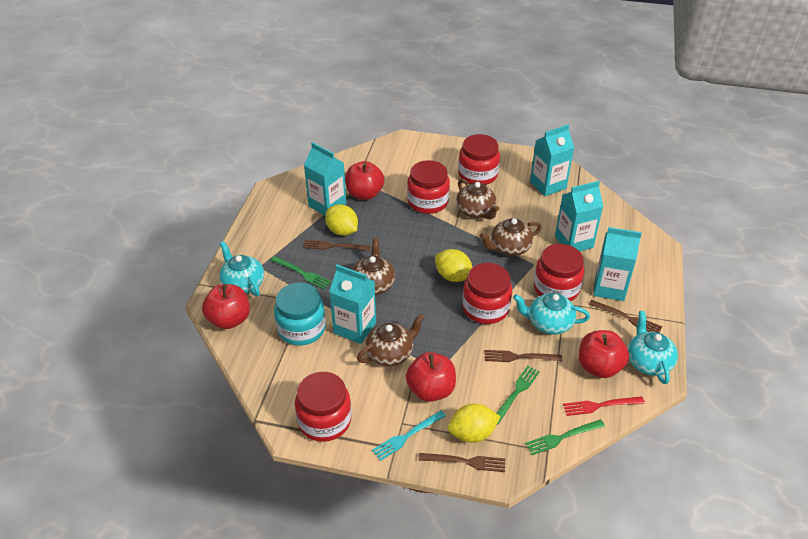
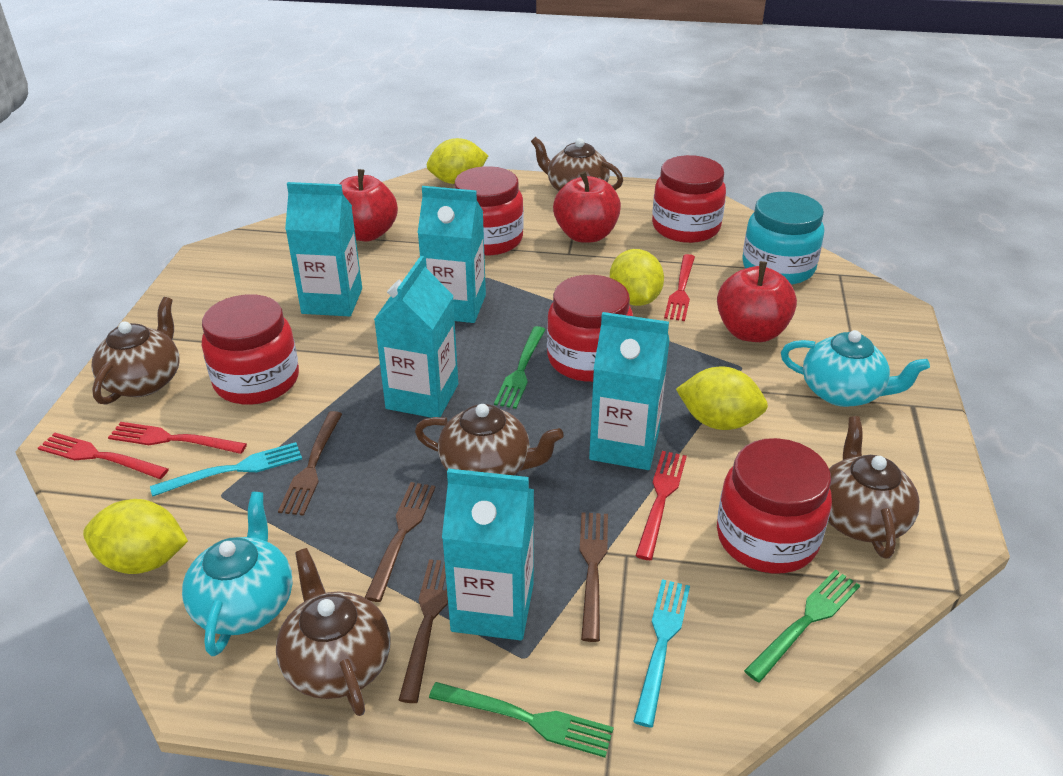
brown teapot: 4 -> 5
red apple: 4 -> 3
red fork: 1 -> 4
turquoise fork: 1 -> 2
turquoise teapot: 3 -> 2
yellow lemon: 3 -> 4

